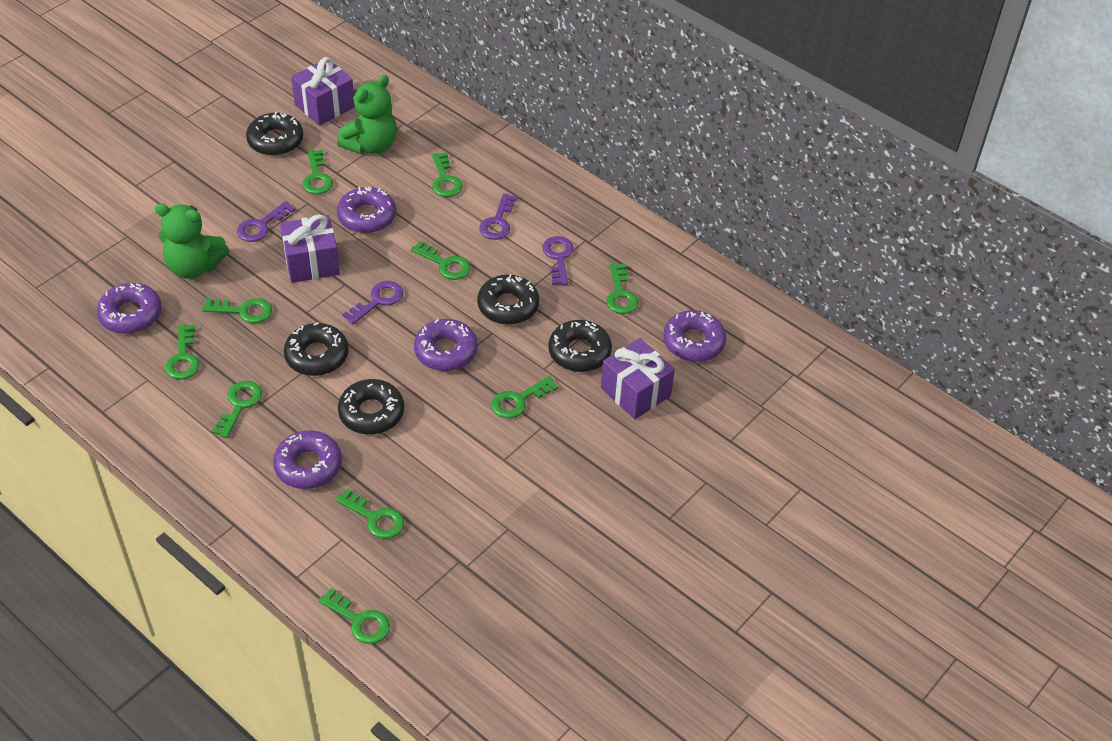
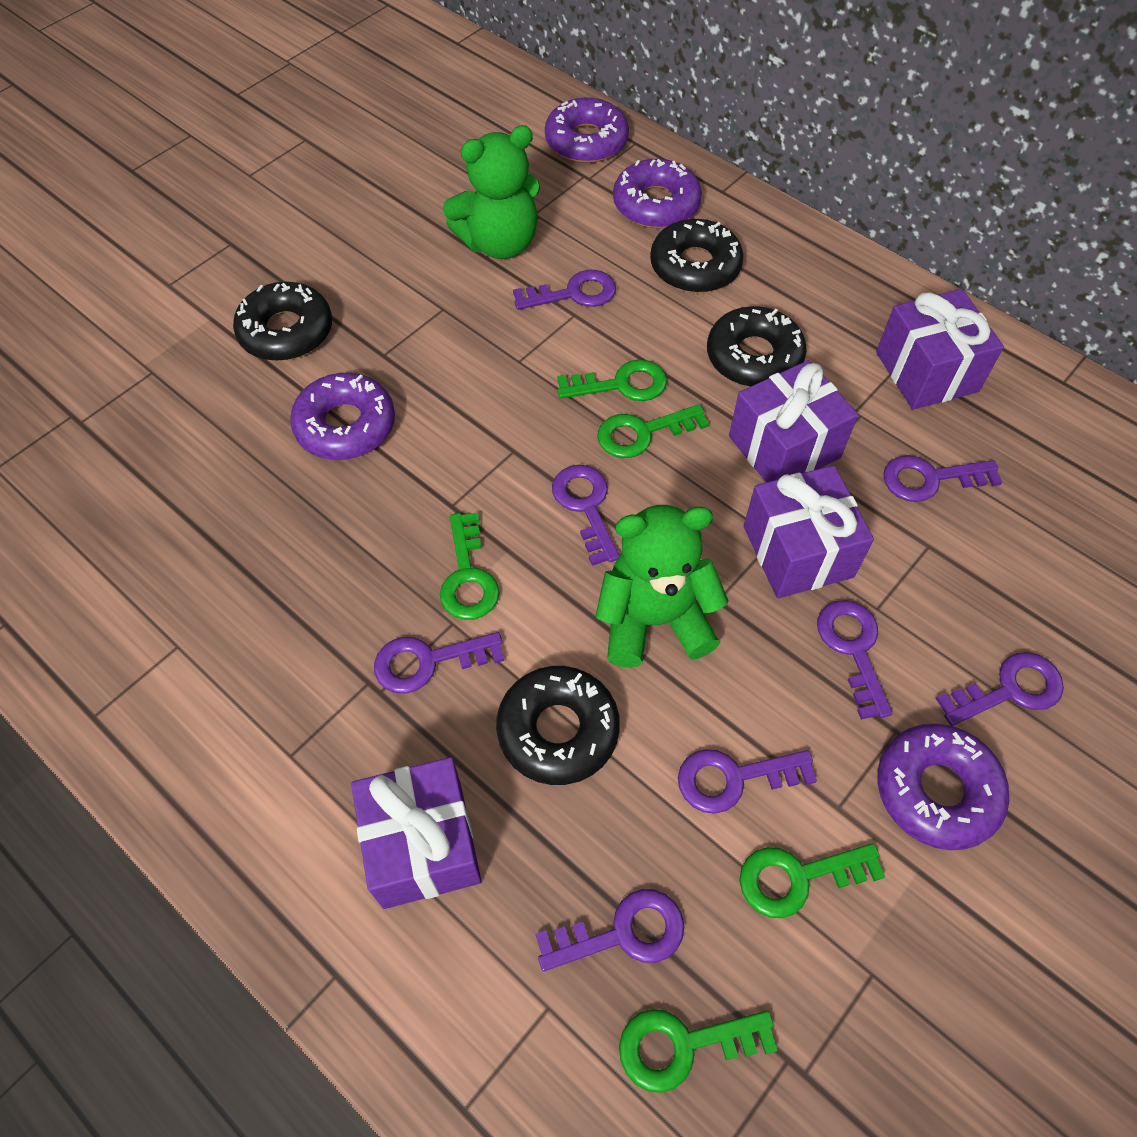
black donut: 5 -> 4
green key: 10 -> 5
purple donut: 5 -> 4
purple gift: 3 -> 4
purple key: 4 -> 8

